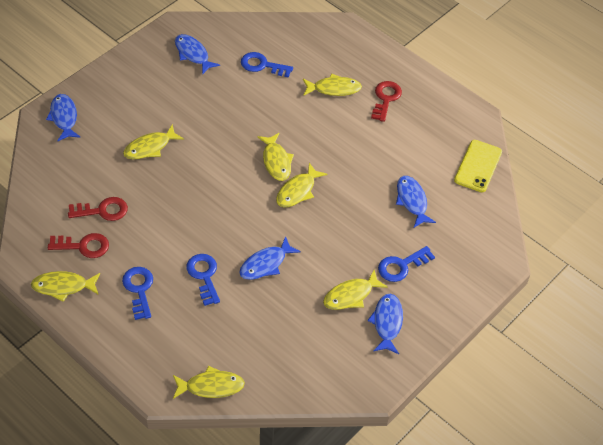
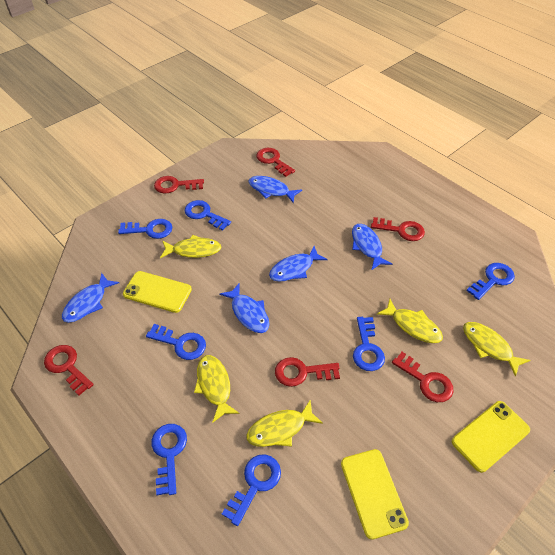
blue key: 4 -> 7
red key: 3 -> 6
yellow fish: 7 -> 5
yellow phone: 1 -> 3

